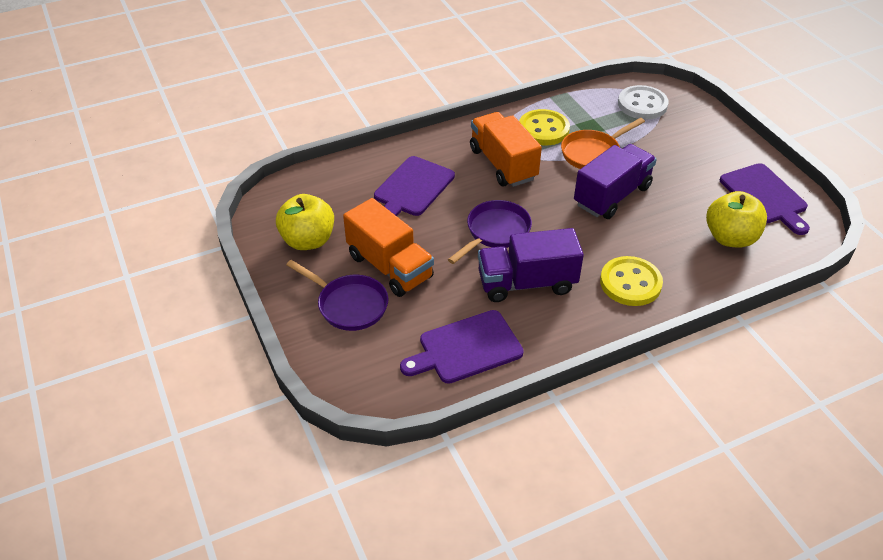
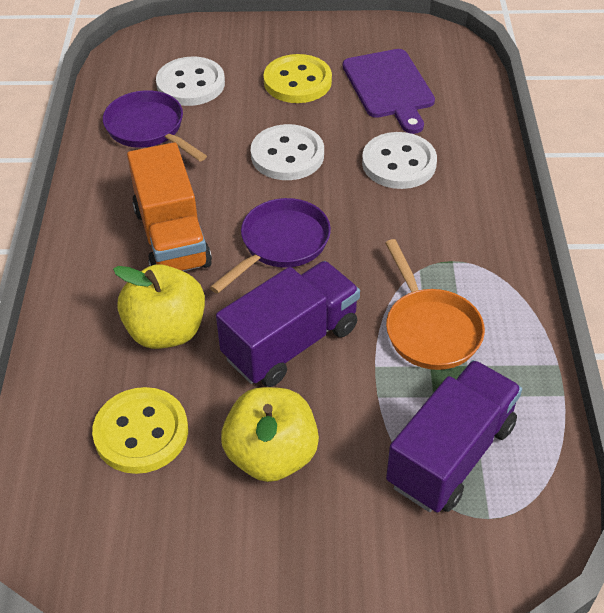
orange truck: 2 -> 1
purple cutting board: 3 -> 1
white button: 1 -> 3

